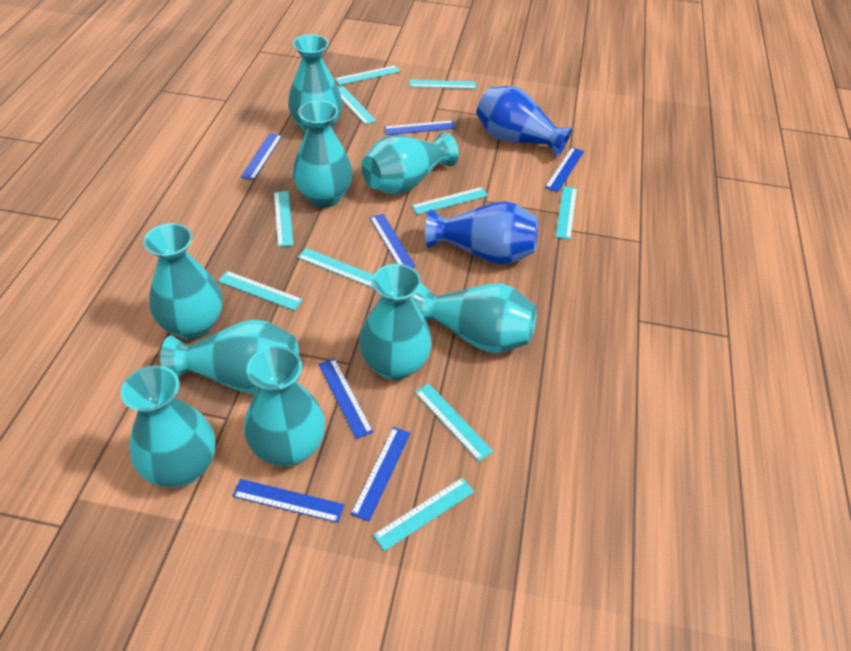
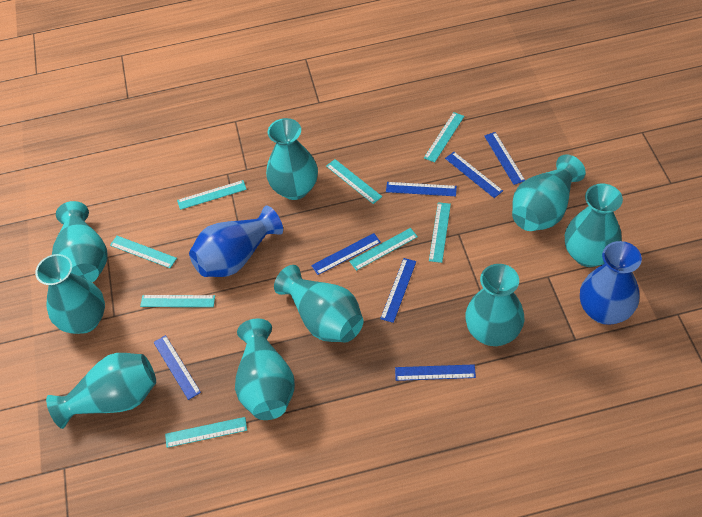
turquoise ruler: 10 -> 8

